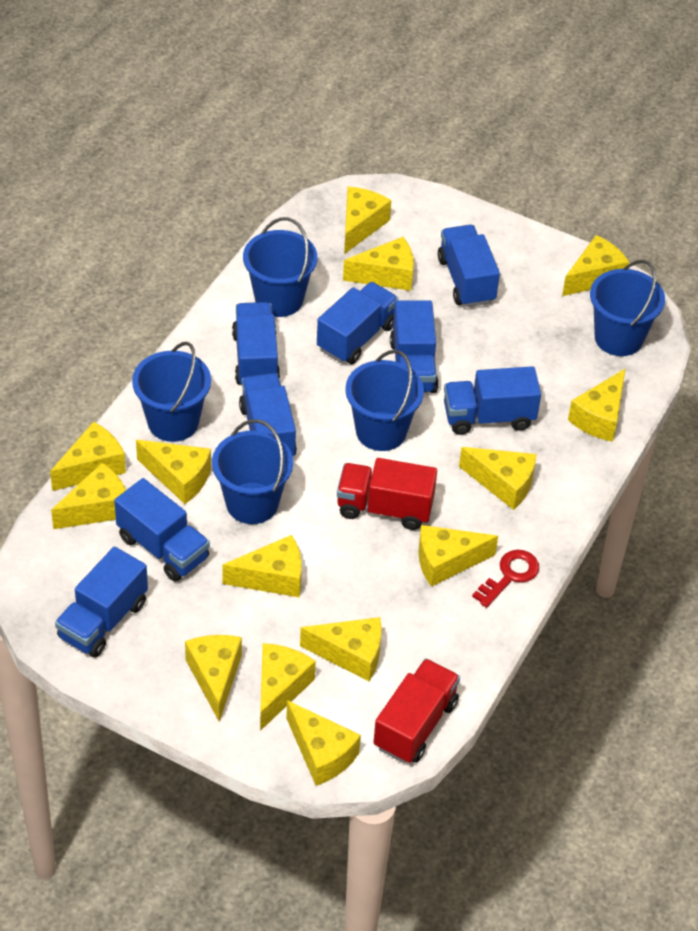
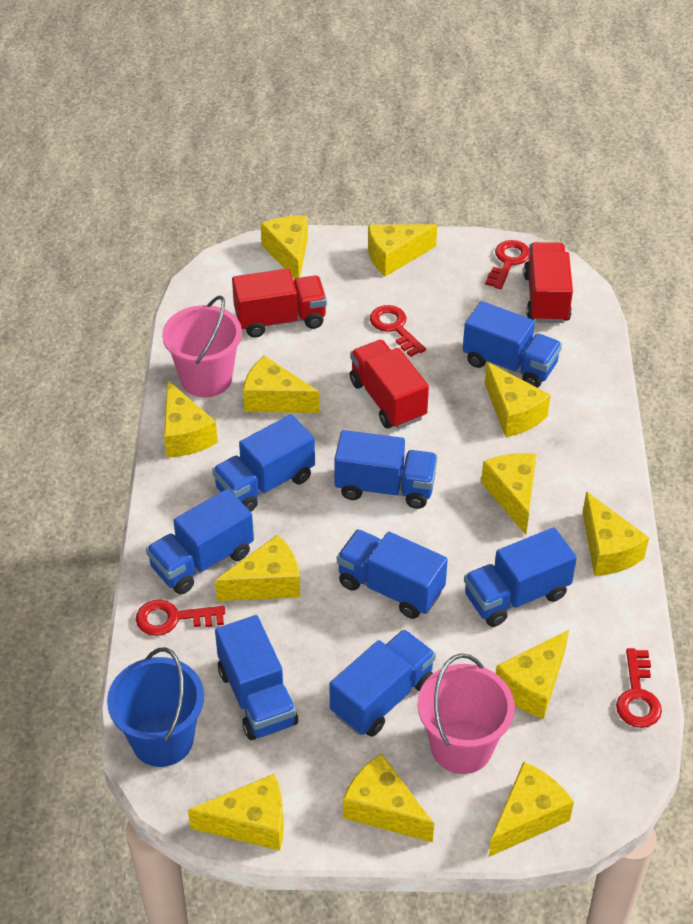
blue bucket: 5 -> 1
pink bucket: 0 -> 2
red key: 1 -> 4
red truck: 2 -> 3
yellow cheese: 14 -> 12

